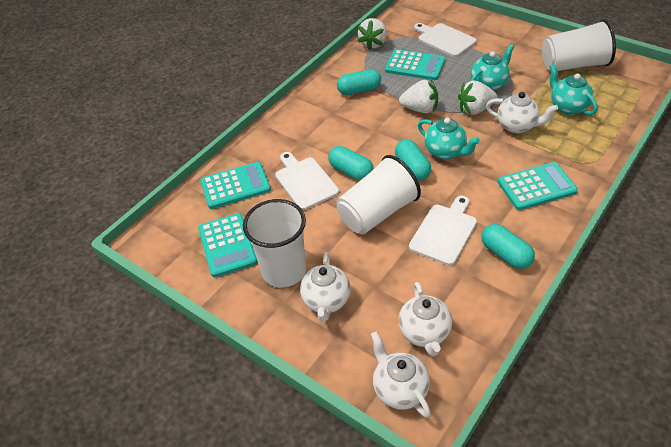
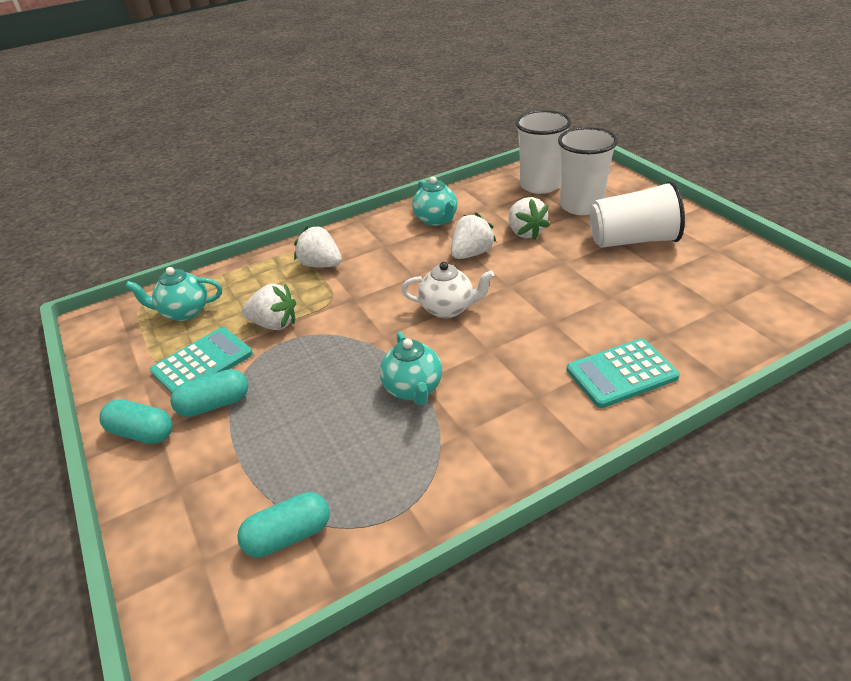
turquoise calculator: 4 -> 2
turquoise capsule: 4 -> 3
white cutting board: 3 -> 0
white strawberry: 3 -> 4
white teapot: 4 -> 1

